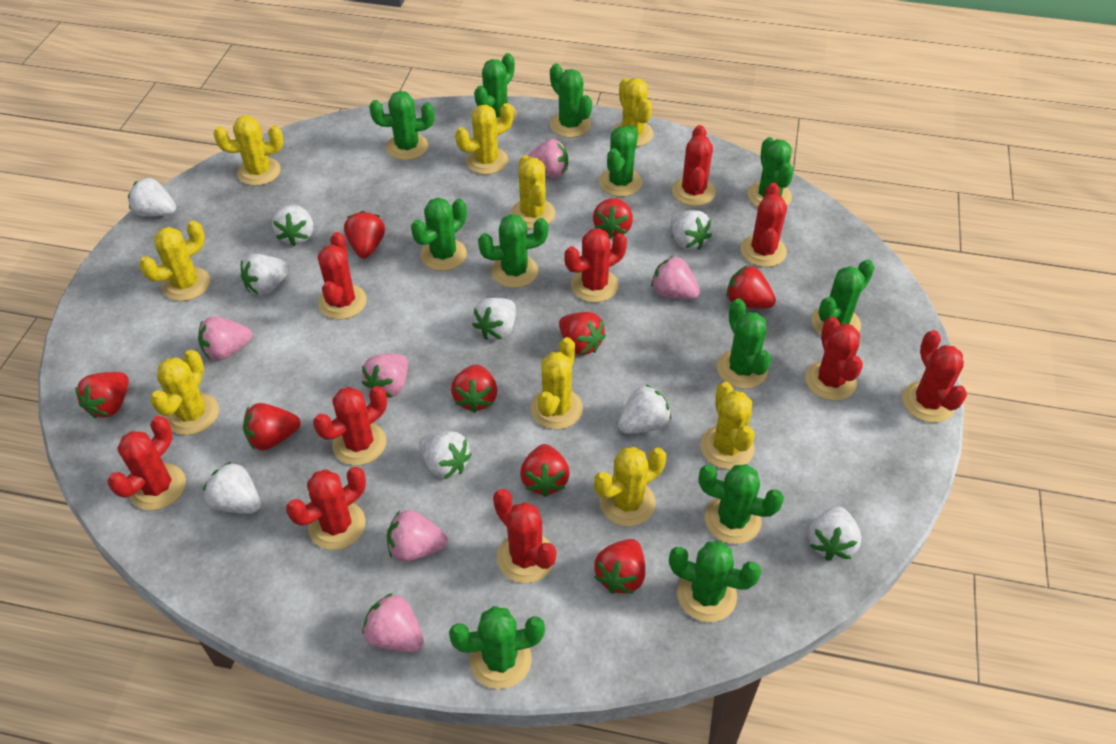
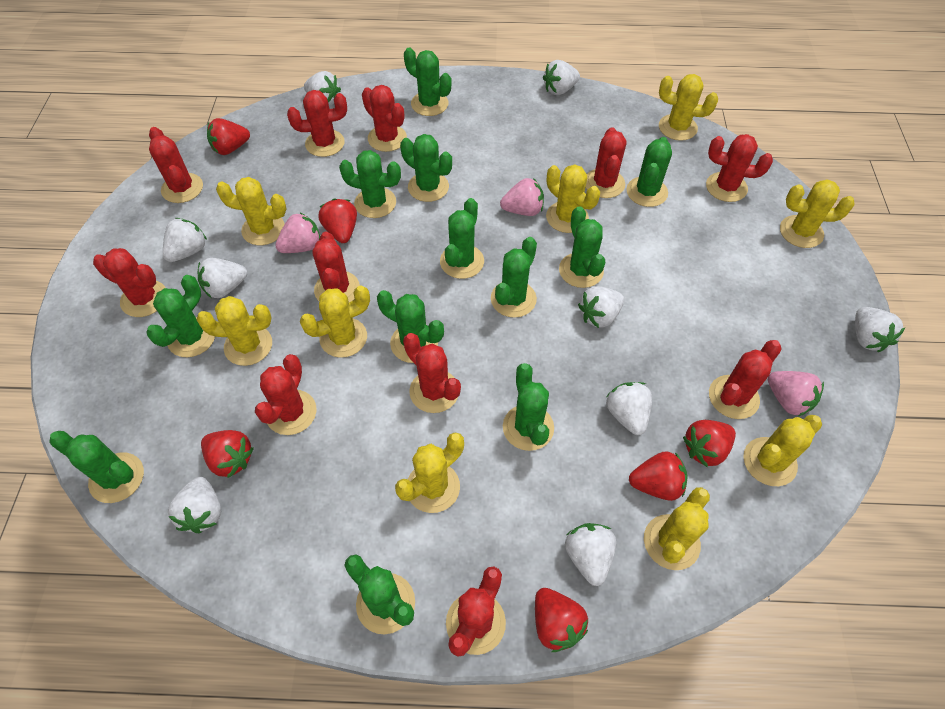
pink strawberry: 6 -> 3
red cactus: 10 -> 11
red strawberry: 9 -> 6

